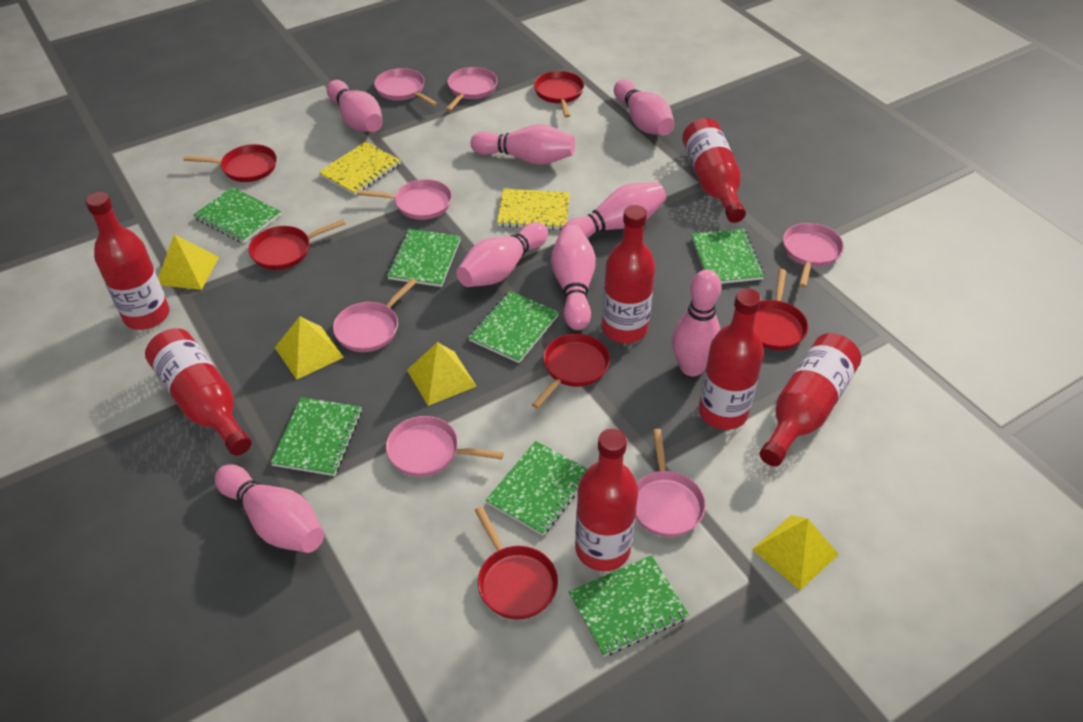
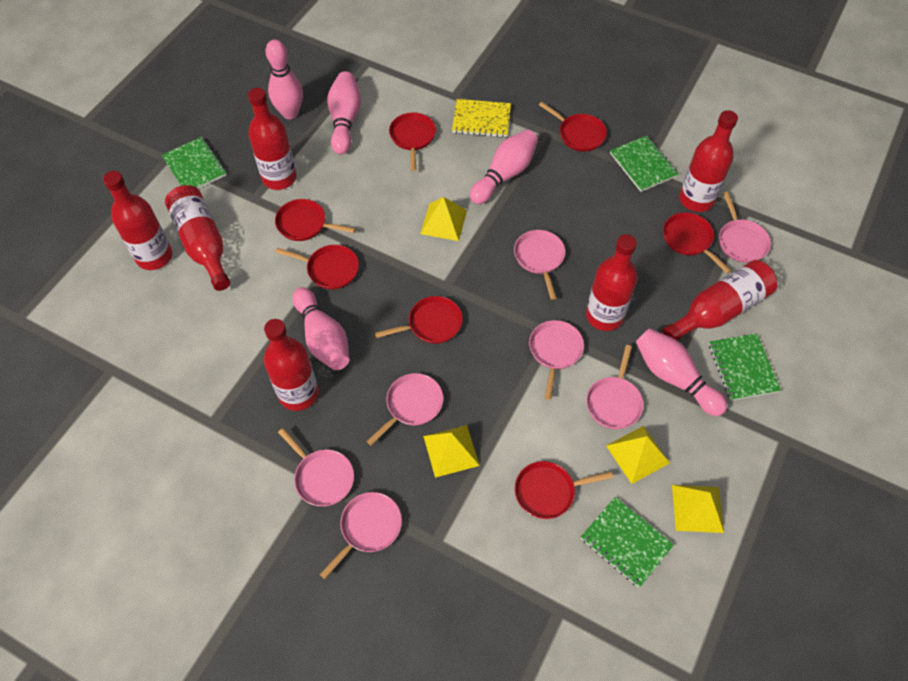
green notebook: 7 -> 4
pink bowling pin: 8 -> 5
red pan: 6 -> 7
yellow notebook: 2 -> 1

